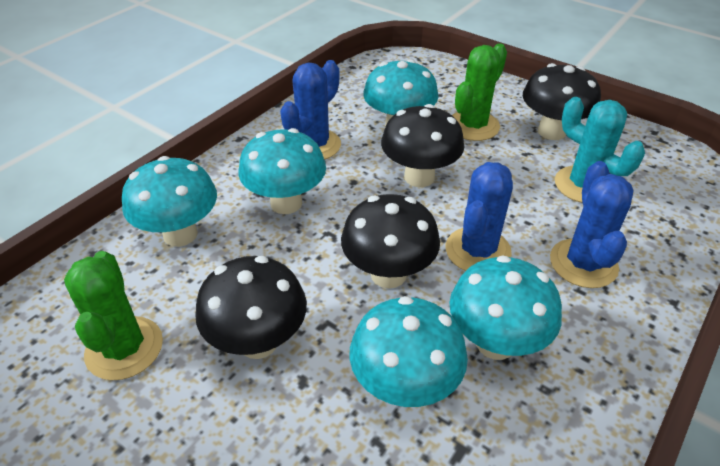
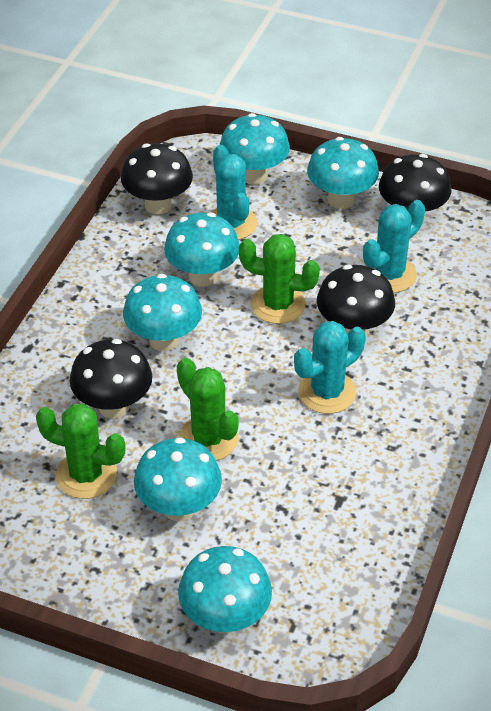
blue cactus: 3 -> 0
green cactus: 2 -> 3
turquoise cactus: 1 -> 3
turquoise mushroom: 5 -> 6

